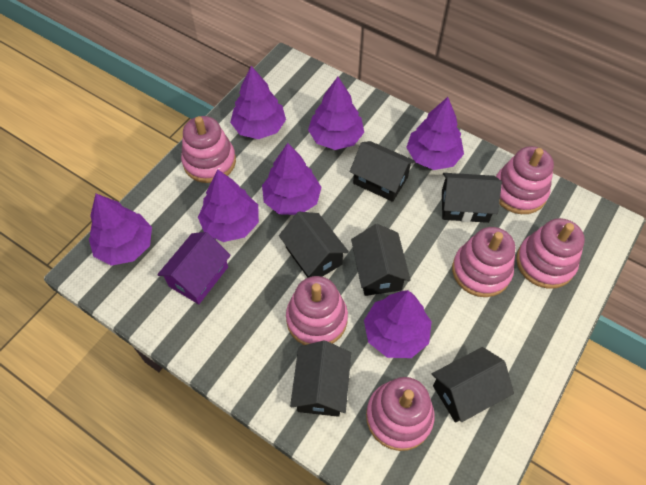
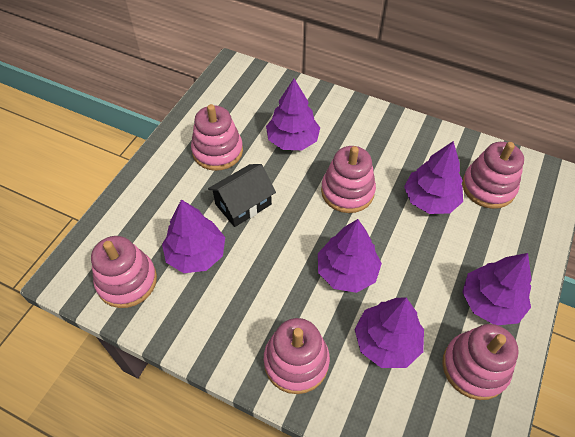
black house: 6 -> 1
purple house: 1 -> 0
purple tree: 7 -> 6

